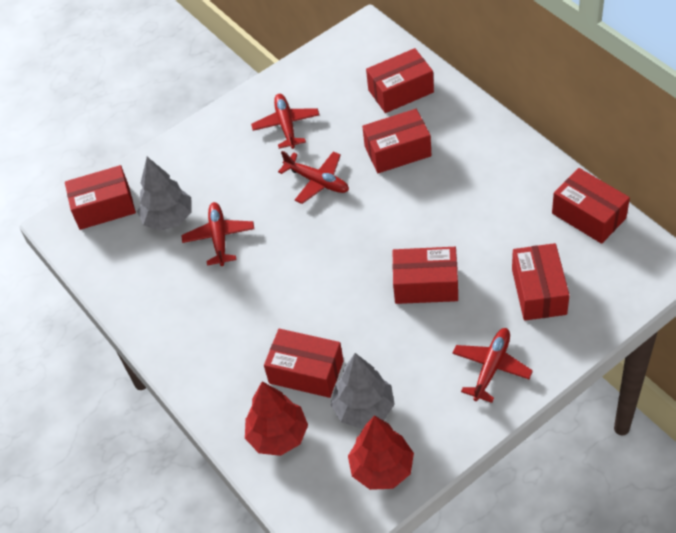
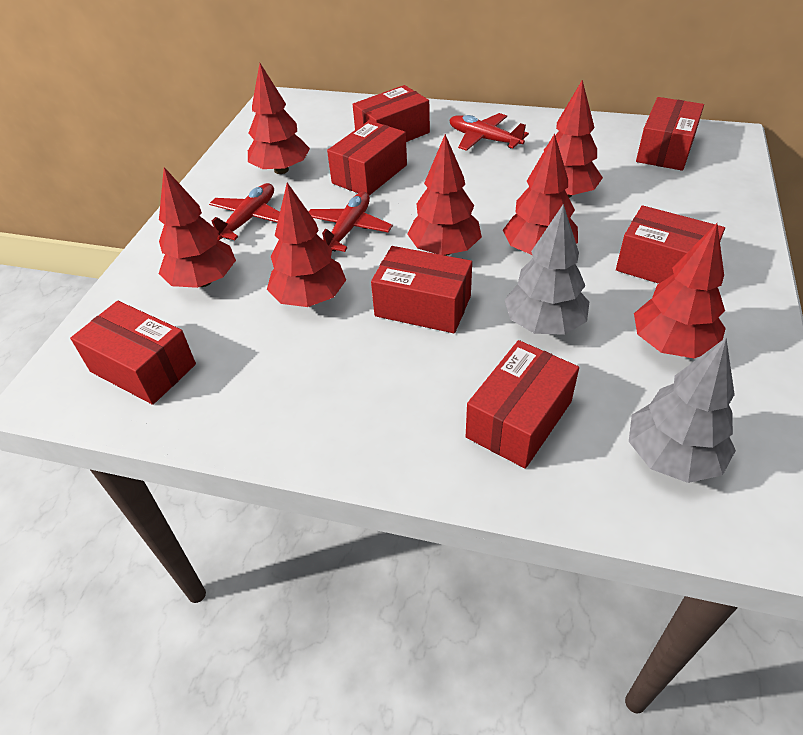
red plane: 4 -> 3
red tree: 2 -> 7

